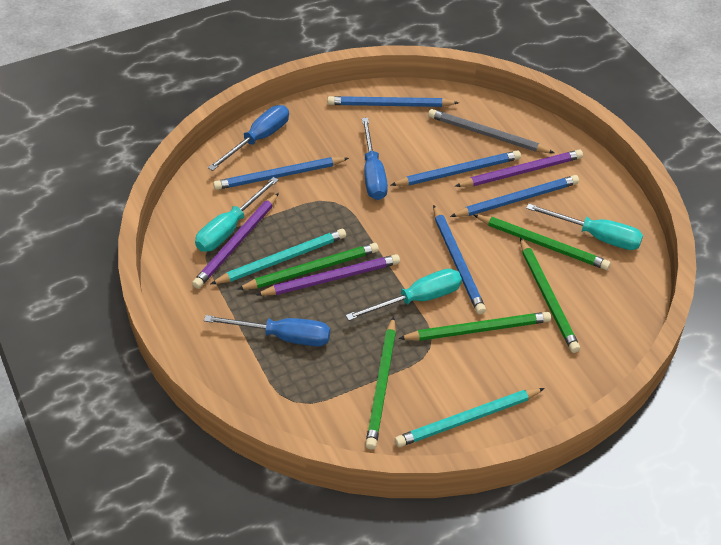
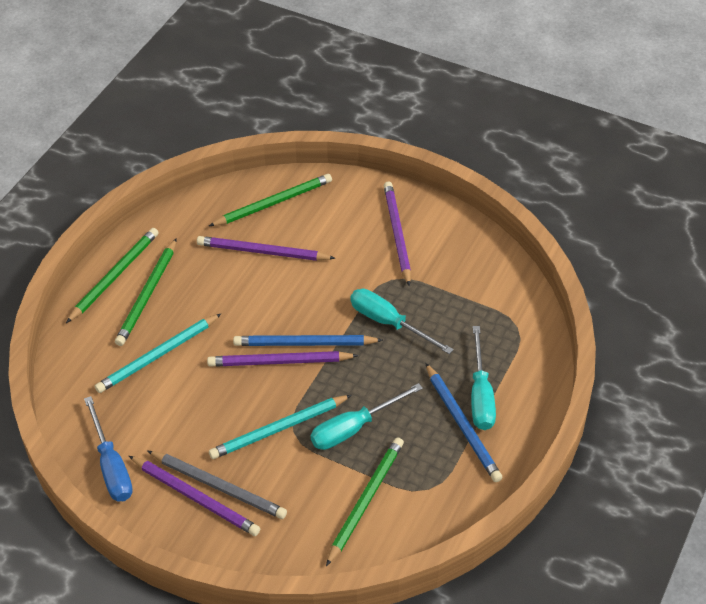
blue pencil: 5 -> 2
blue screwdriver: 3 -> 1
green pencil: 5 -> 4
purple pencil: 3 -> 4

